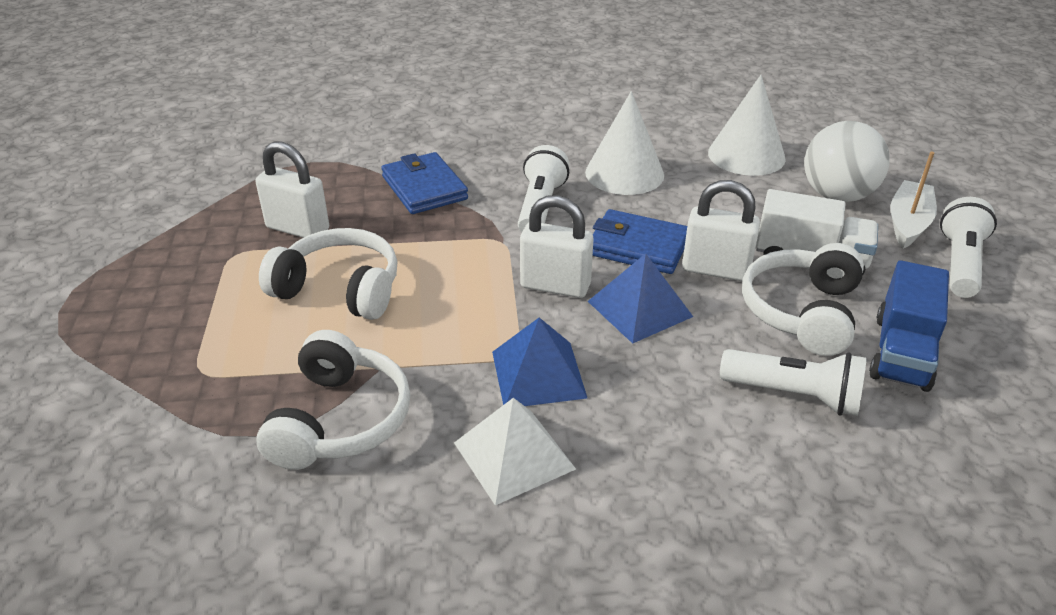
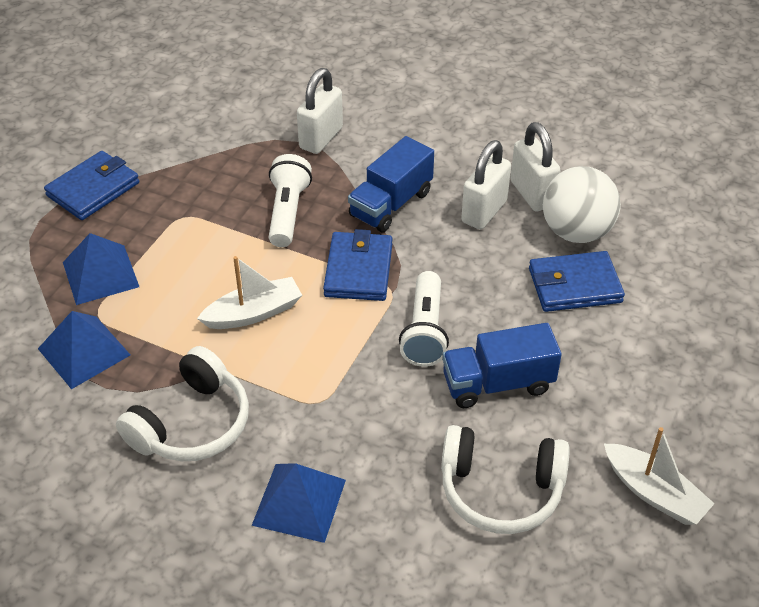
blue pyramid: 2 -> 3
blue truck: 1 -> 2
blue wallet: 2 -> 3
white boat: 1 -> 2
white cone: 2 -> 0
white flashlight: 3 -> 2
white headphones: 3 -> 2
white pyramid: 1 -> 0
white truck: 1 -> 0

